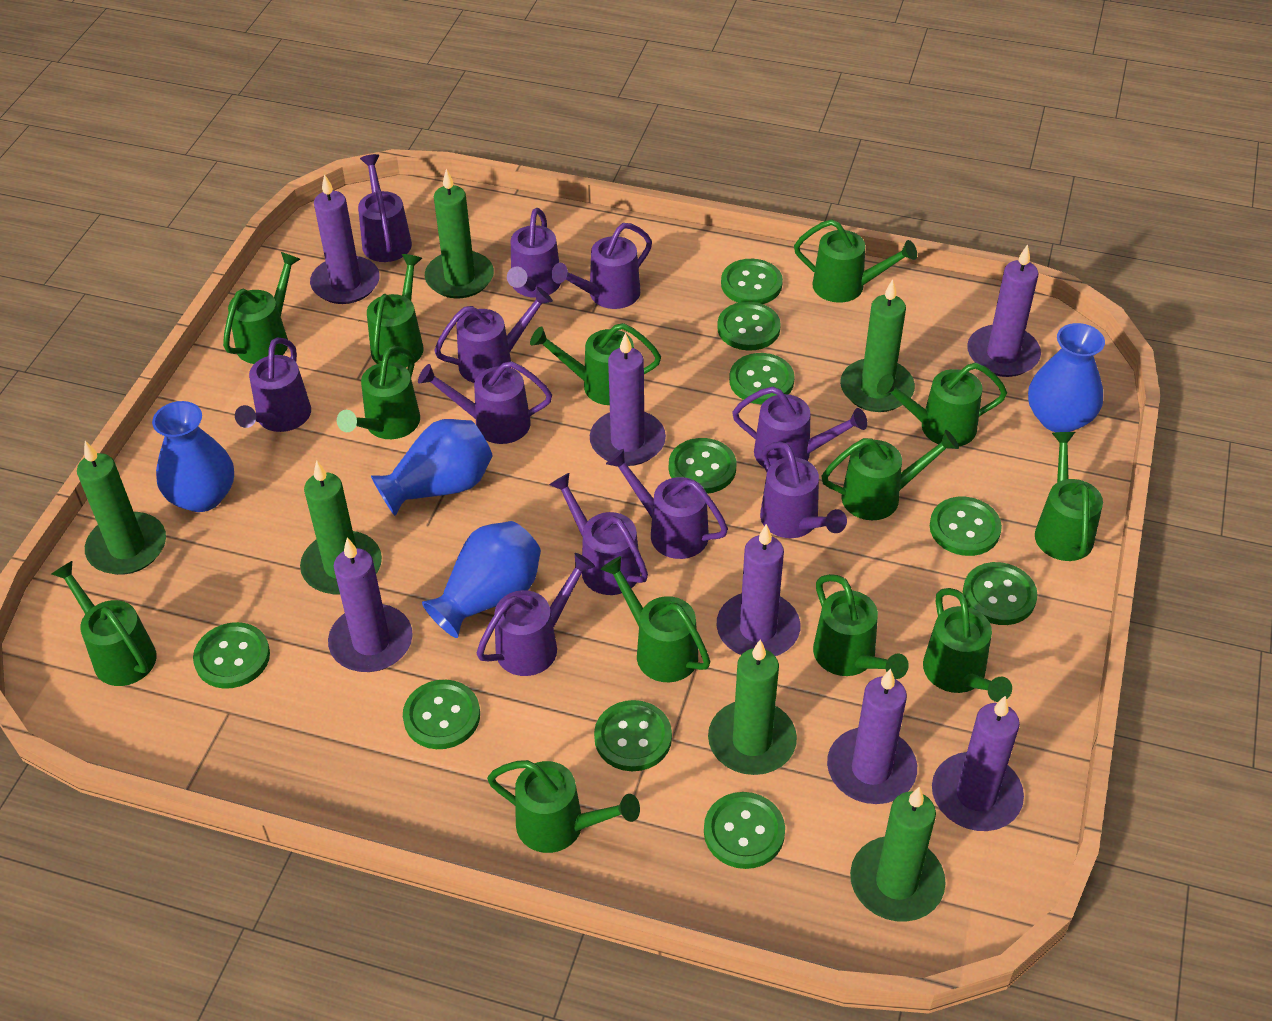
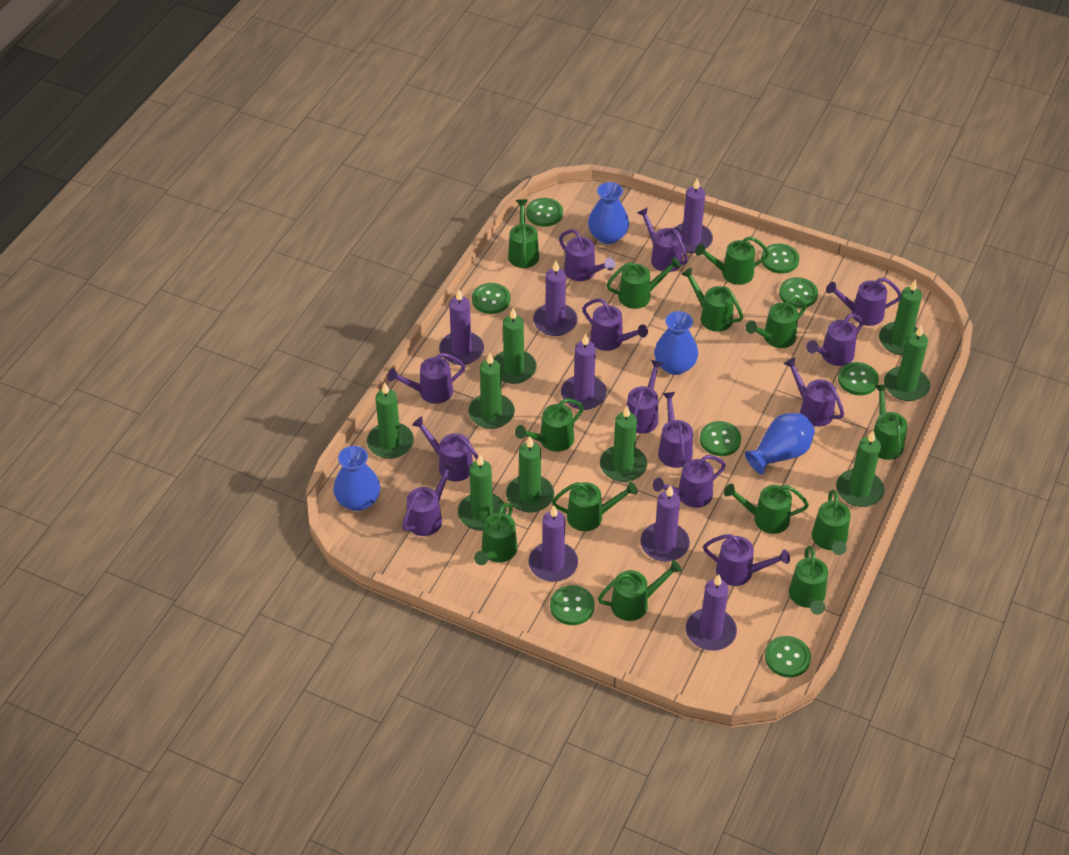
green button: 10 -> 8
green candle: 6 -> 9
purple watering can: 11 -> 13

